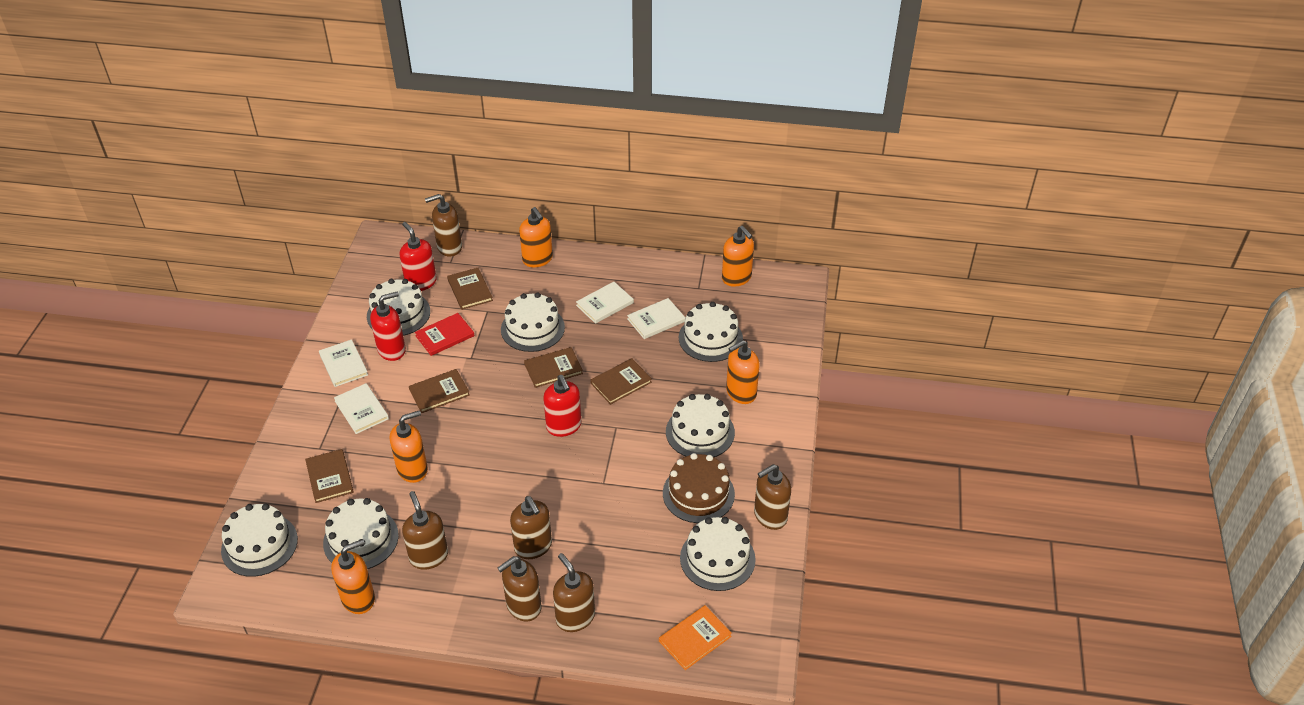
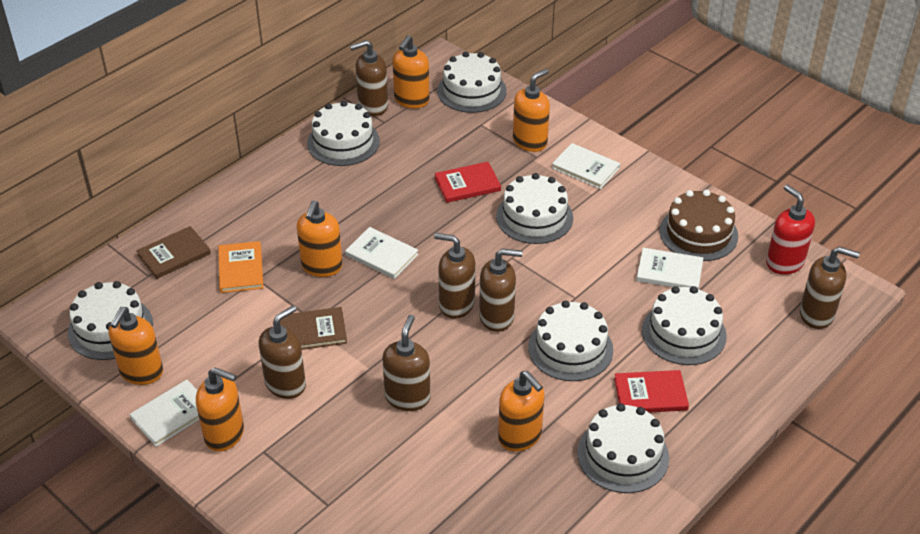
brown book: 5 -> 2
orange soap dispenser: 5 -> 6
red book: 1 -> 2
red soap dispenser: 3 -> 1

